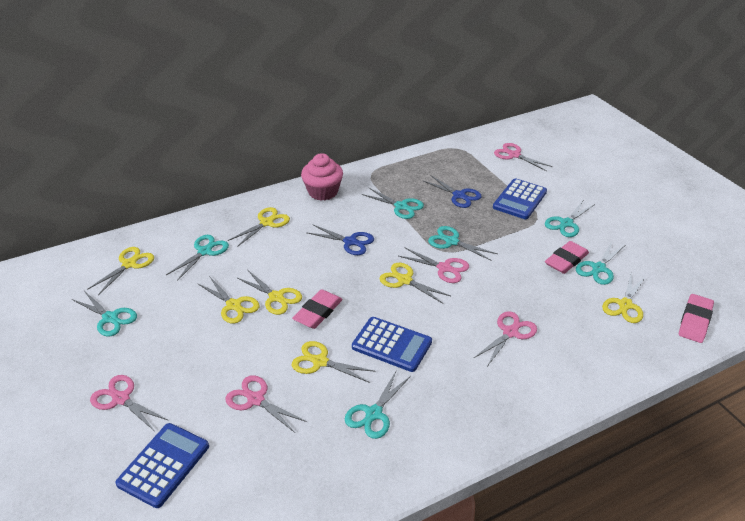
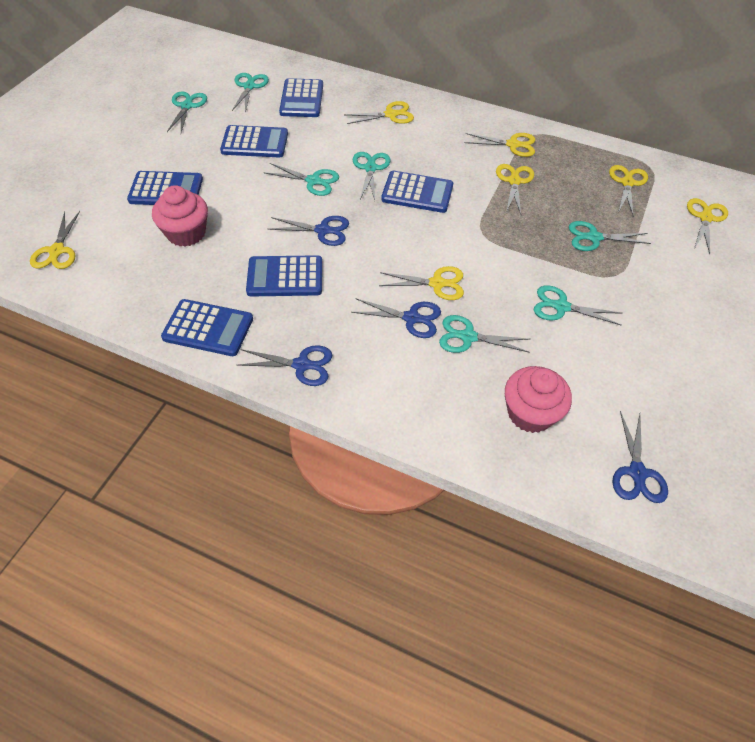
blue calculator: 3 -> 6
blue scissors: 2 -> 4
pink cupcake: 1 -> 2
pink eraser: 3 -> 0
pink scissors: 5 -> 0

